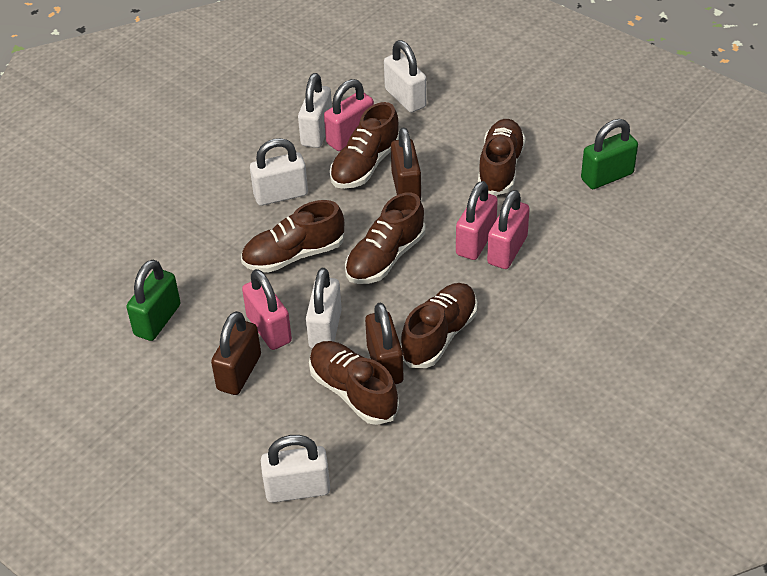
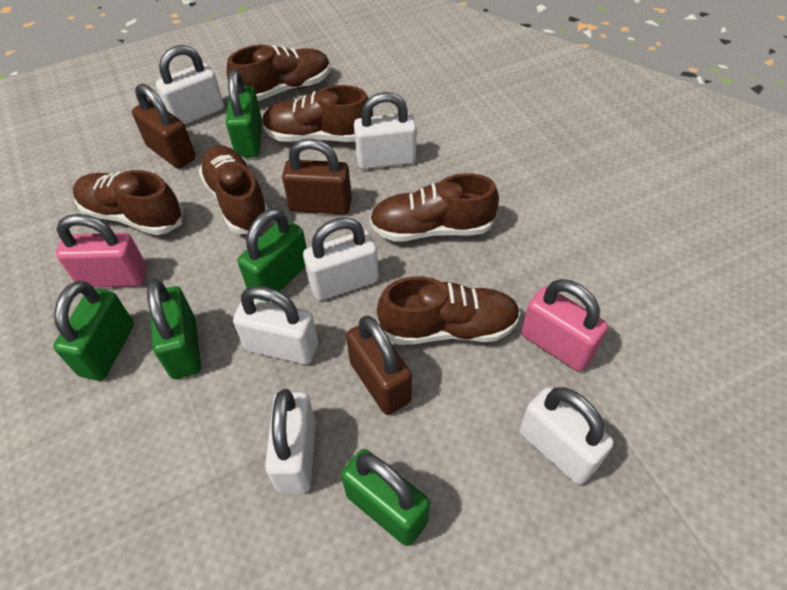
green padlock: 2 -> 5
pink padlock: 4 -> 2
white padlock: 5 -> 6

